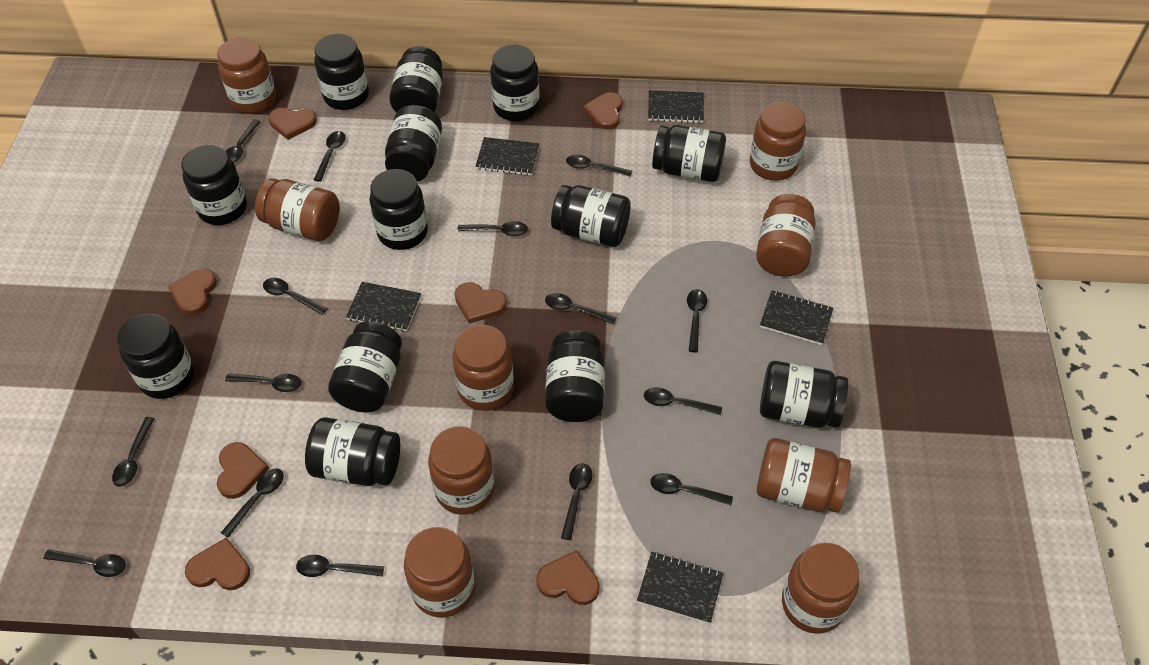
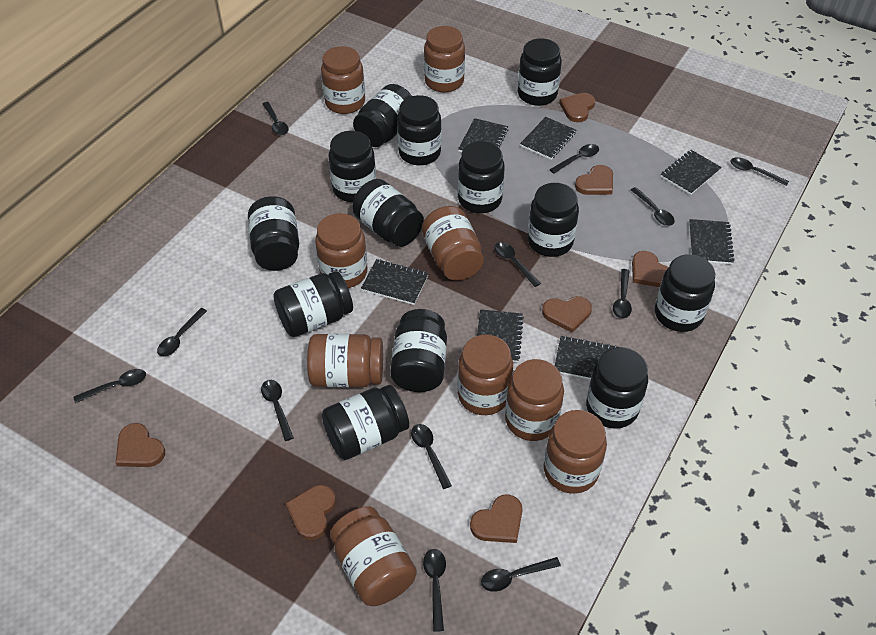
black notebook: 5 -> 7
black spoon: 15 -> 12

